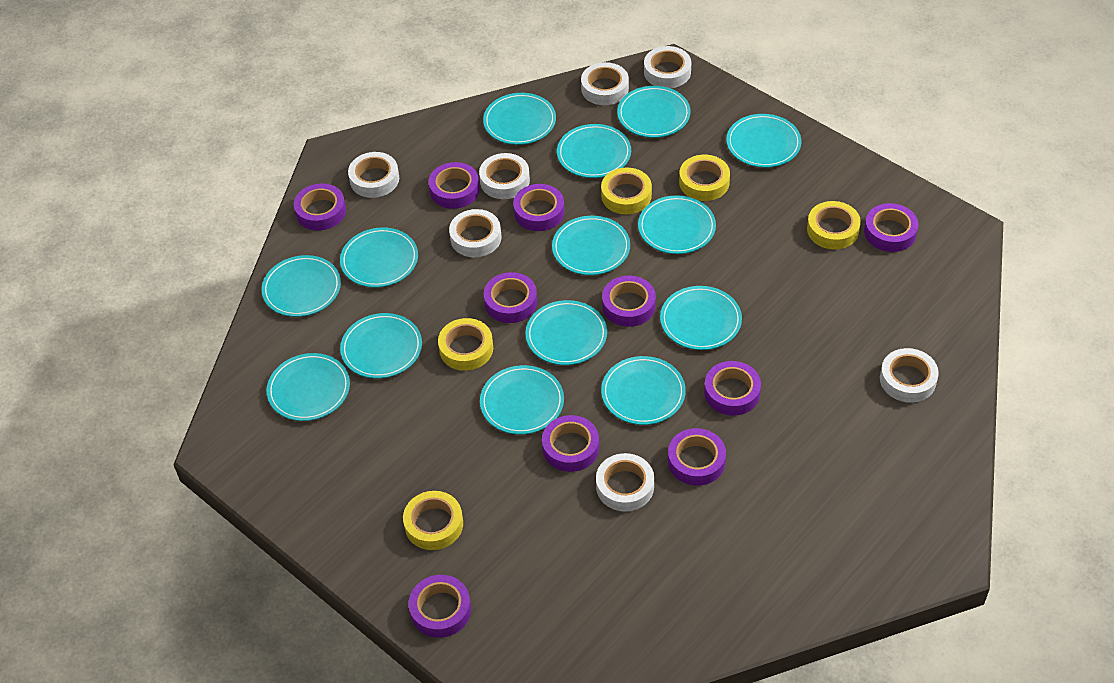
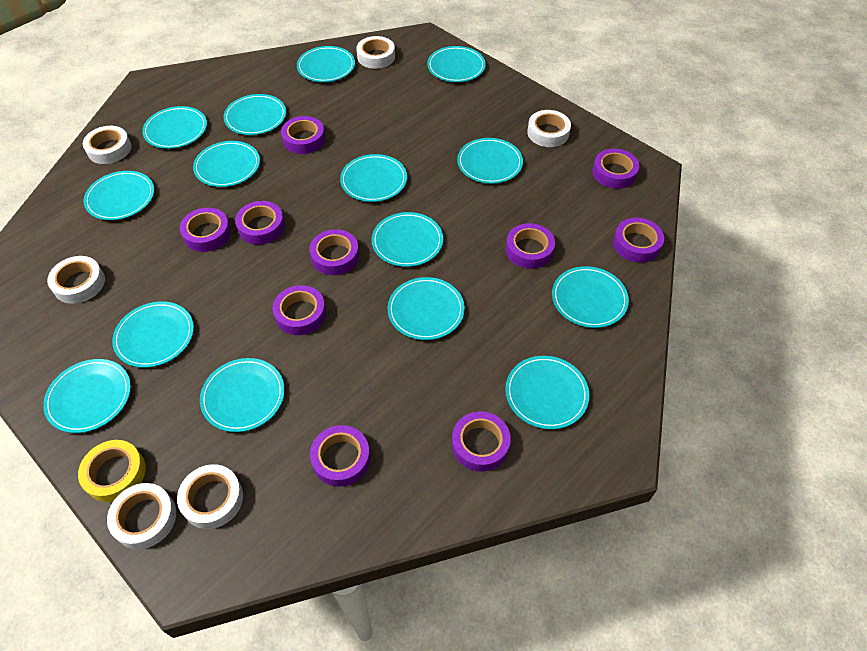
turquoise plate: 14 -> 15
white tape: 7 -> 6
yellow tape: 5 -> 1

